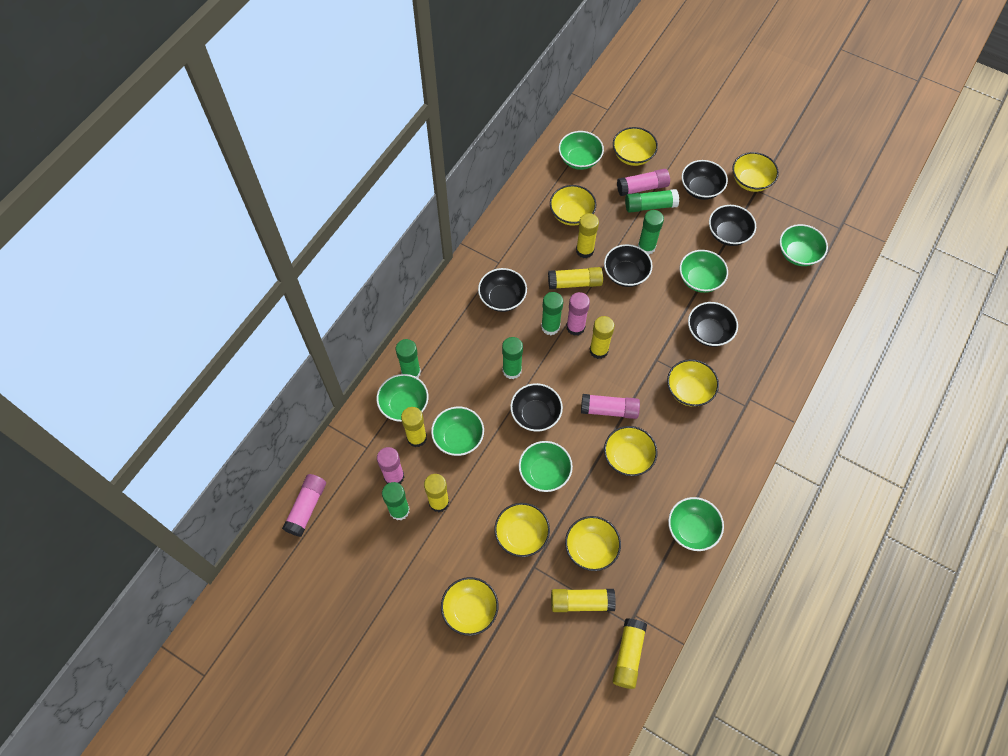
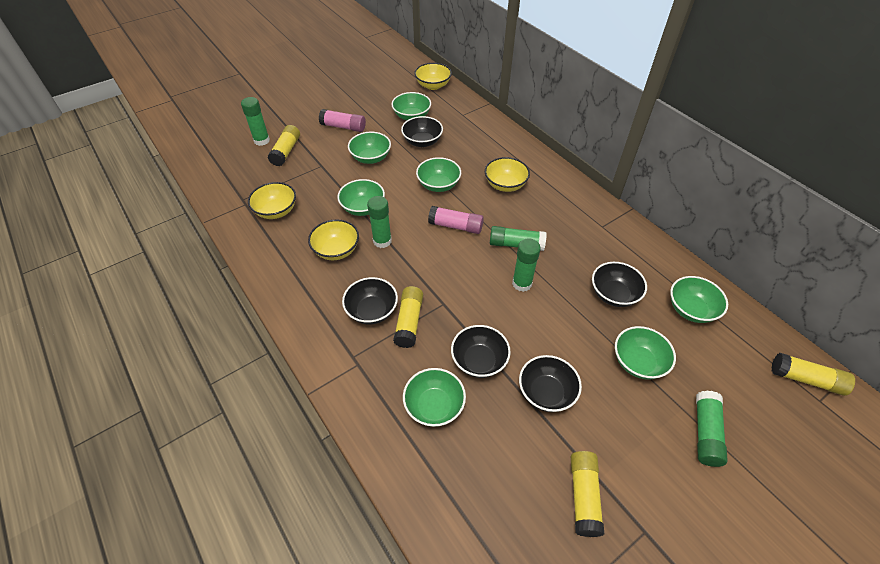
black bowl: 6 -> 5
green glue stick: 6 -> 5
pink glue stick: 5 -> 2
yellow bowl: 8 -> 4
yellow glue stick: 7 -> 4

